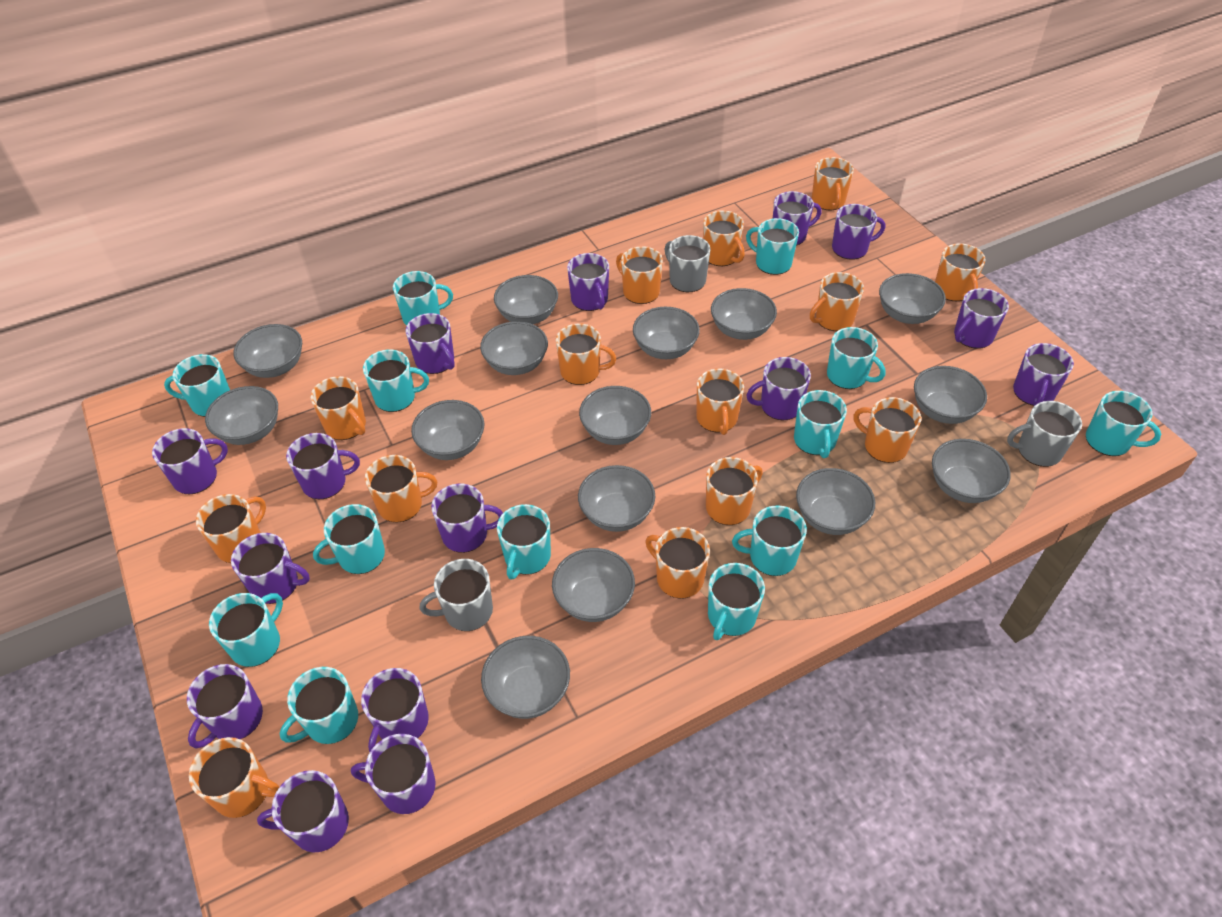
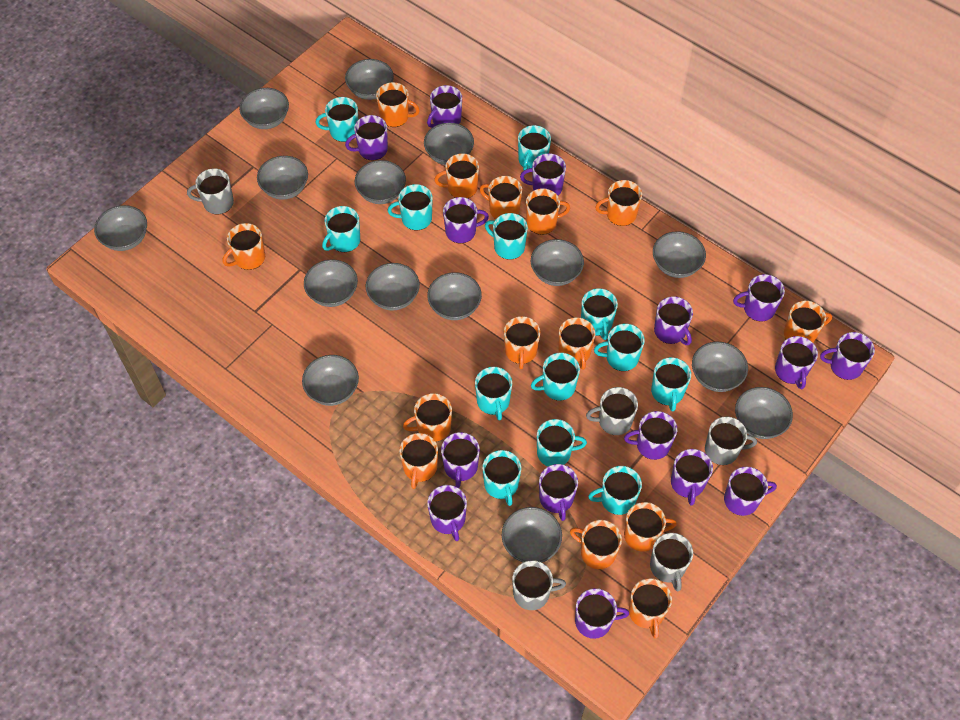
grey mug: 3 -> 5

